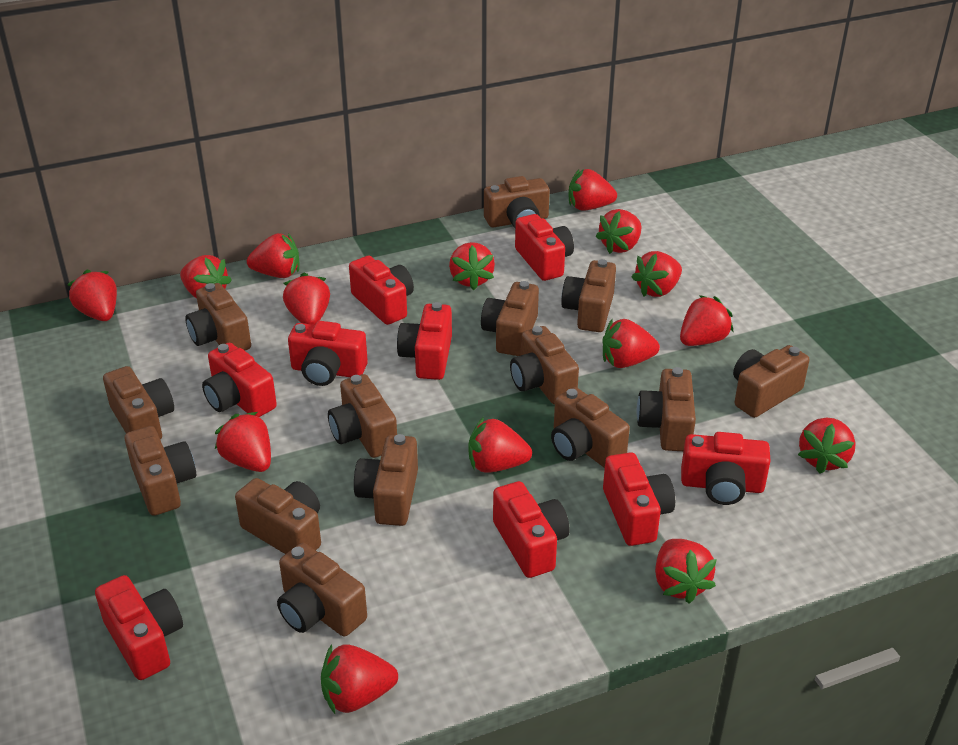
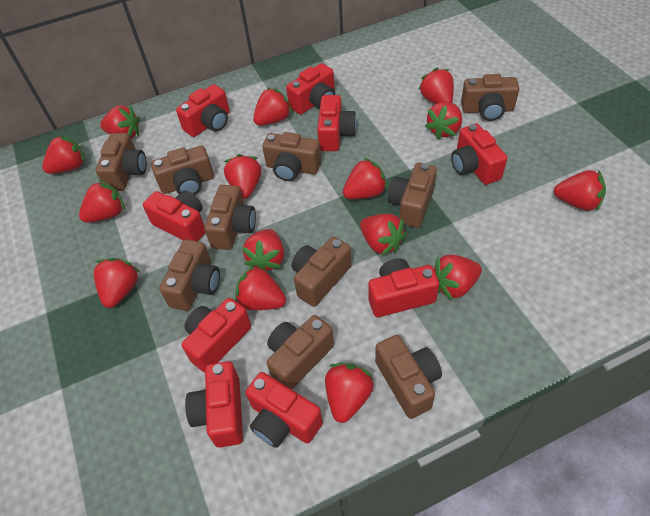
brown camera: 14 -> 10

